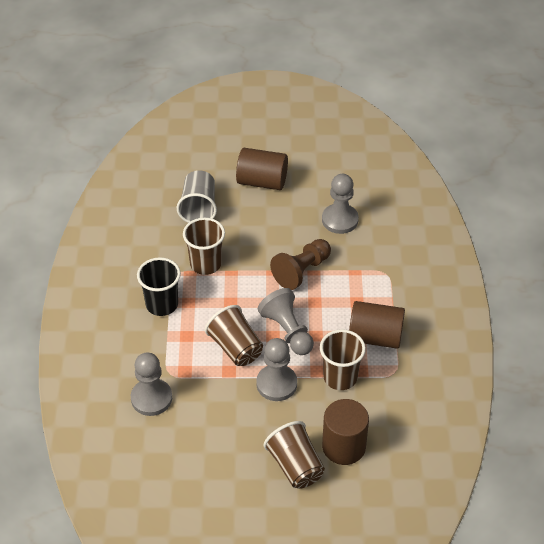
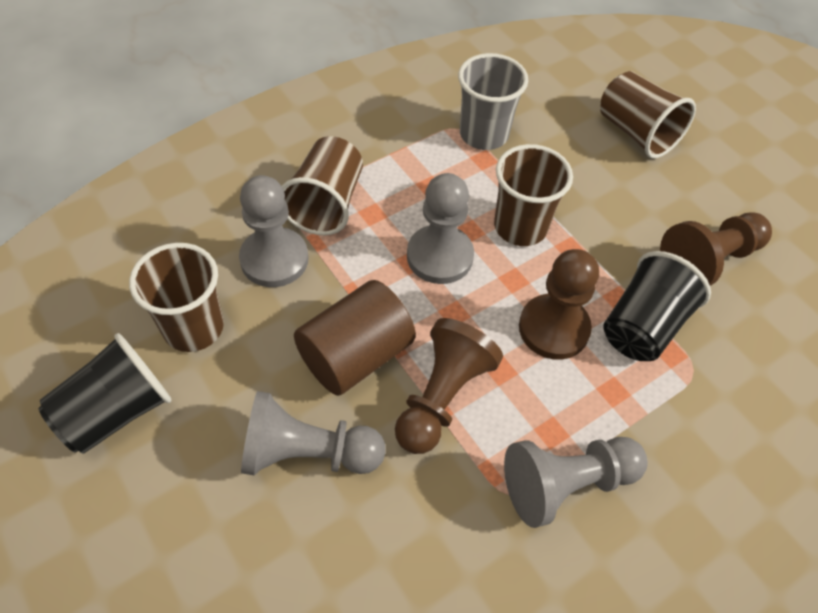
black cup: 1 -> 2
brown cylinder: 3 -> 1
brown pawn: 1 -> 3

